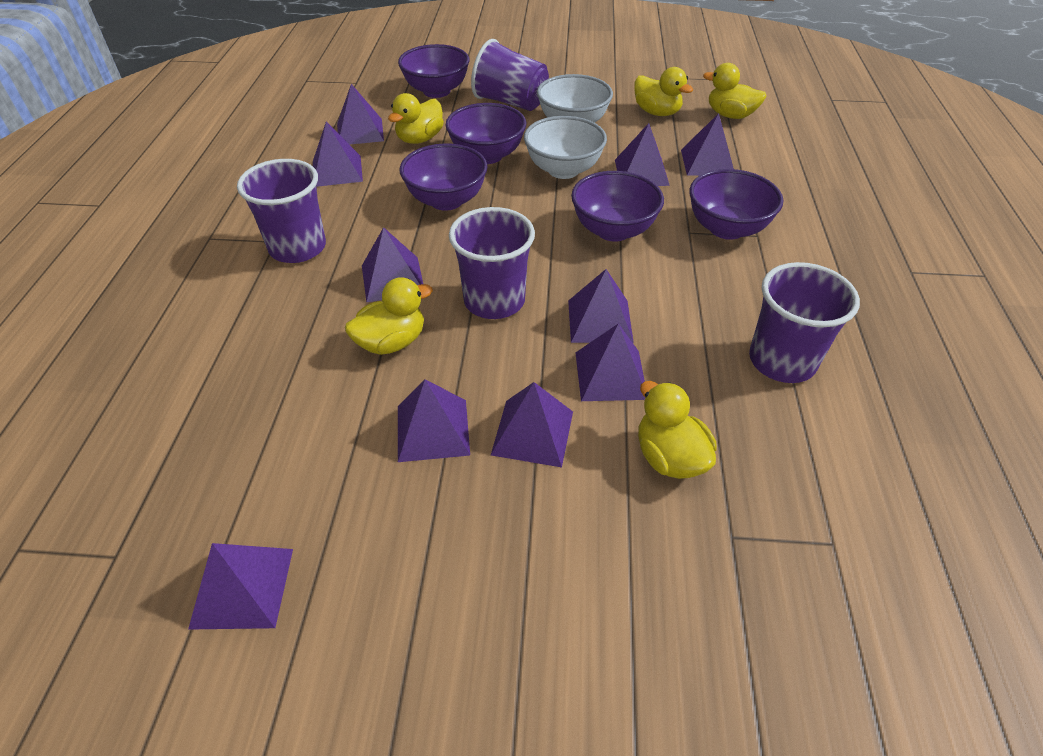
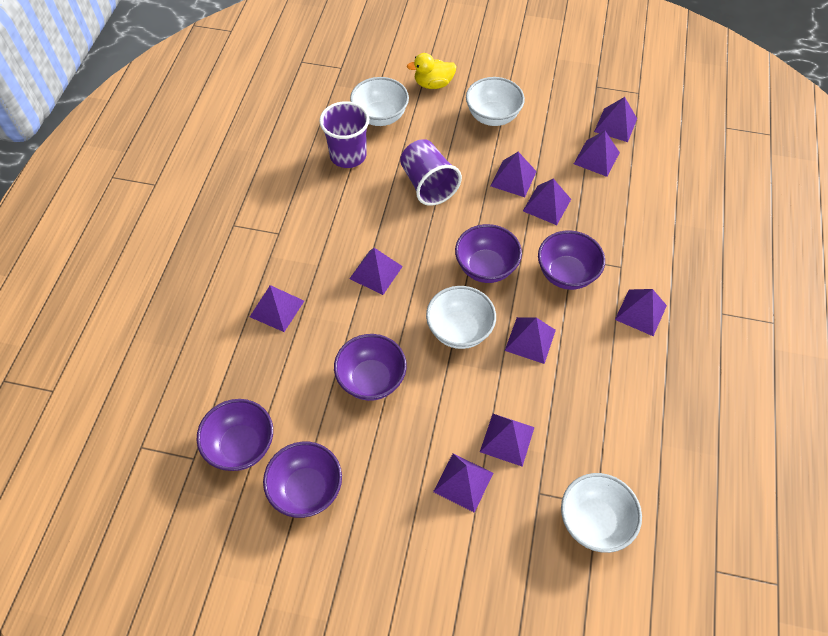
purple cup: 4 -> 2
white bowl: 2 -> 4
yellow duck: 5 -> 1

